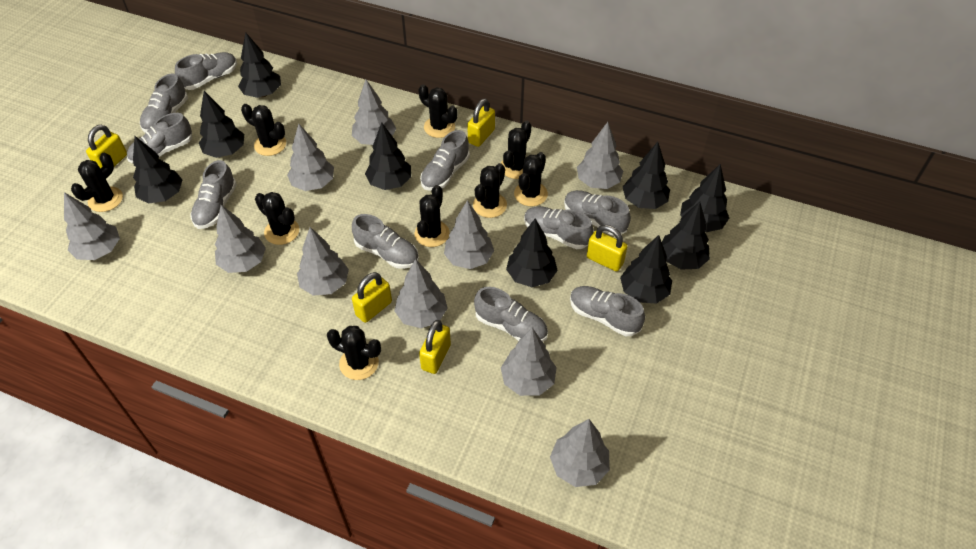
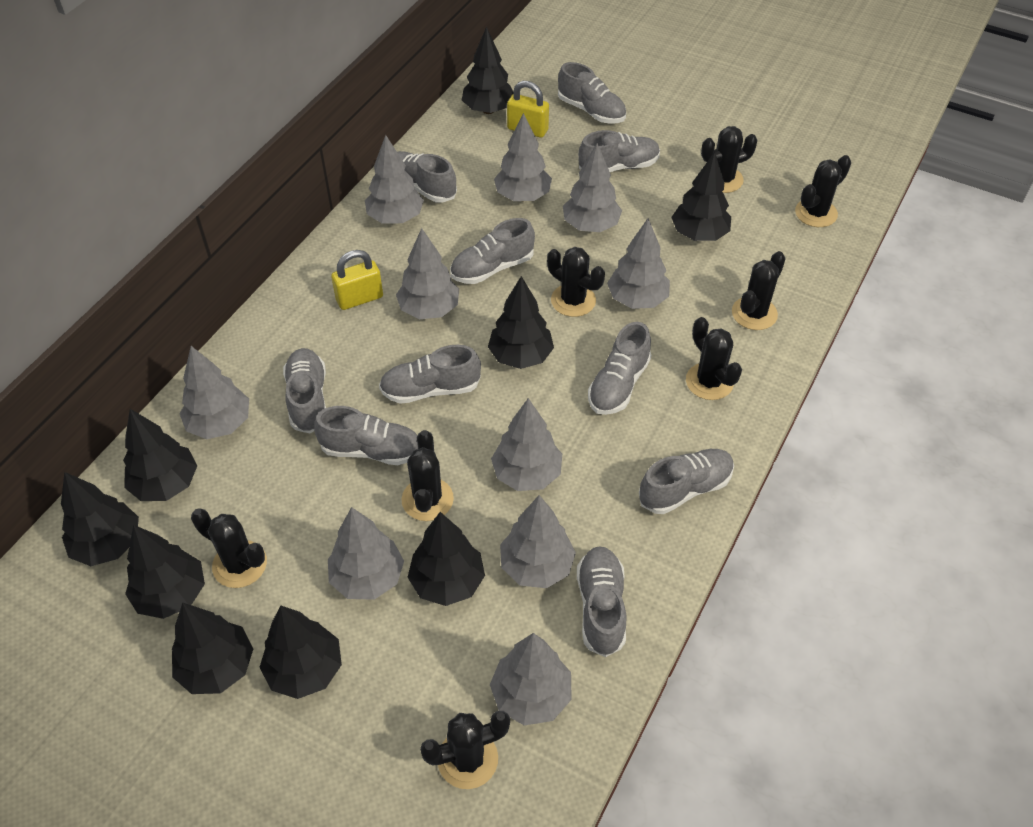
black cactus: 9 -> 8
yellow padlock: 5 -> 2

